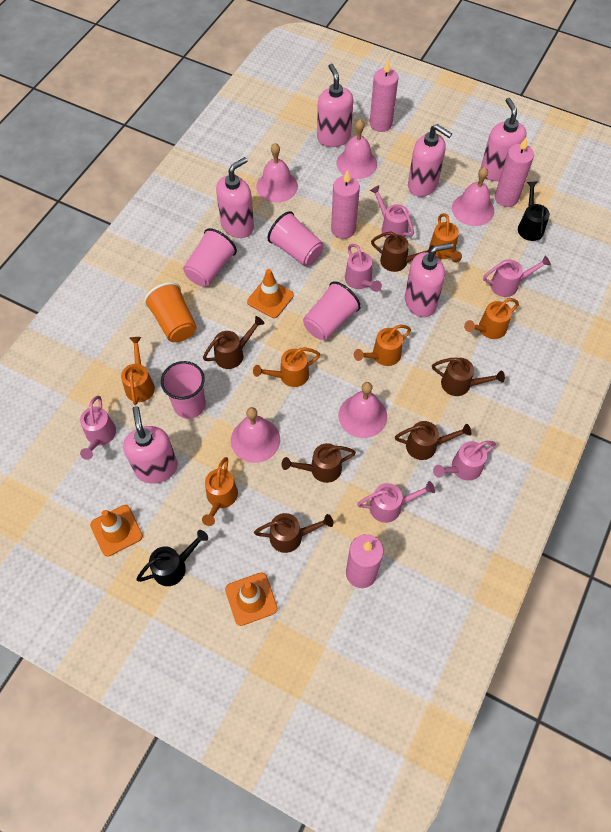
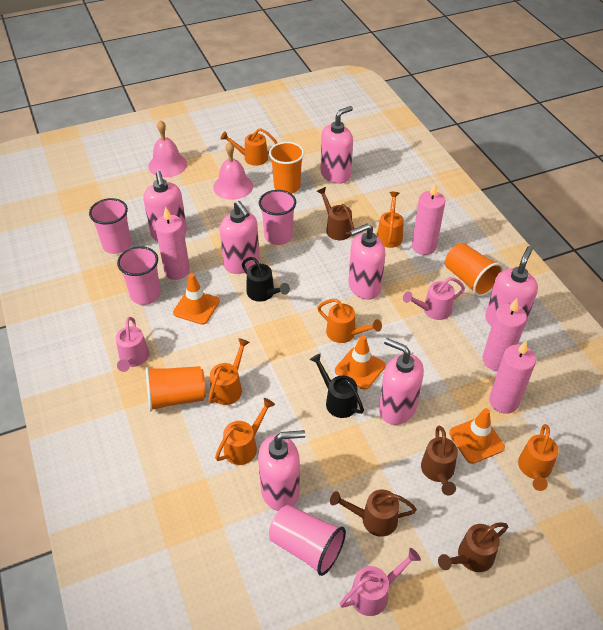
brown watering can: 6 -> 4
orange cup: 1 -> 3
pink bell: 5 -> 2
pink soap dispenser: 6 -> 7
pink watering can: 6 -> 3

